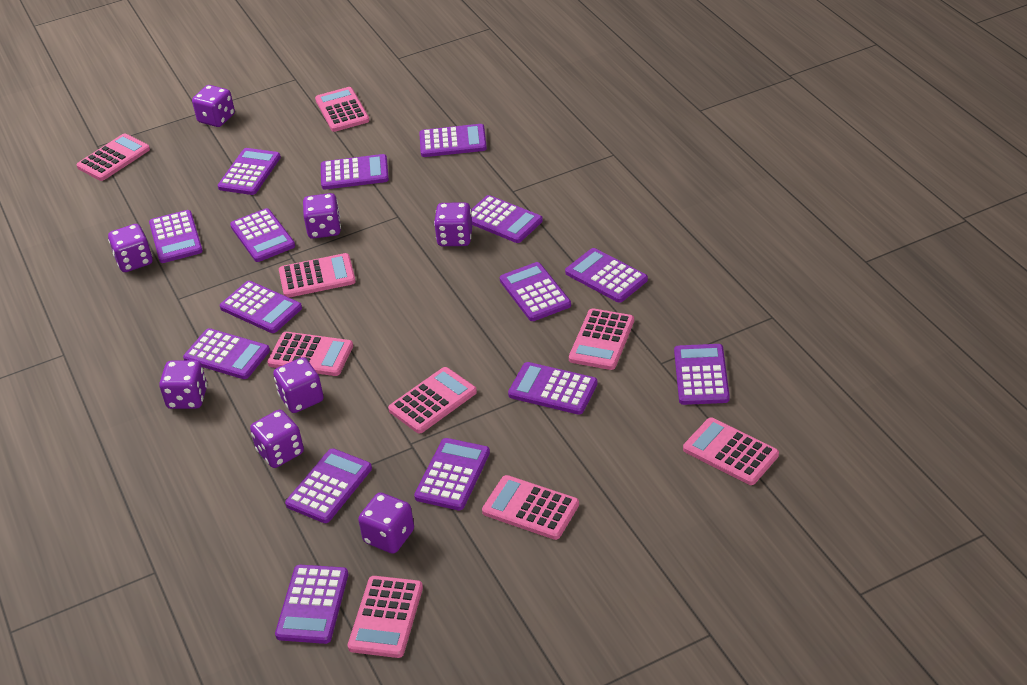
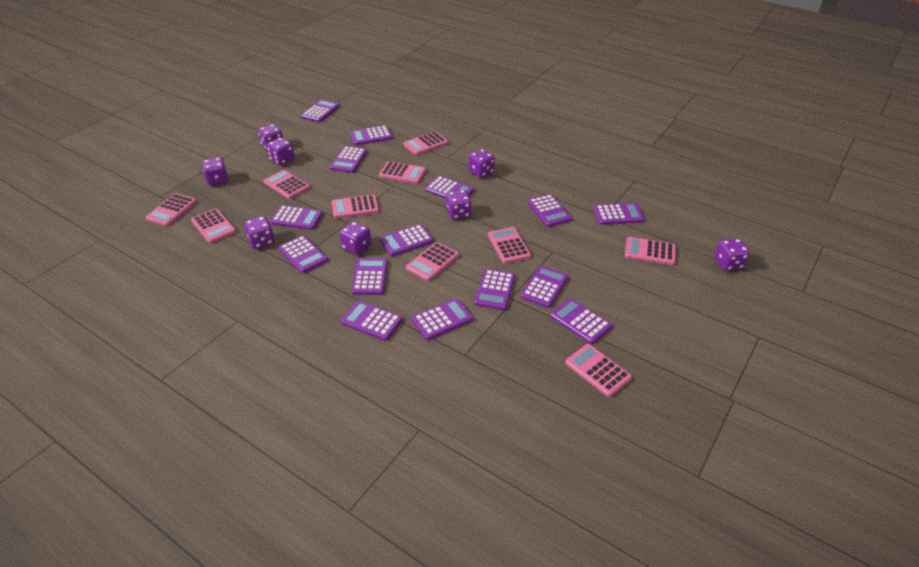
pink calculator: 9 -> 10

